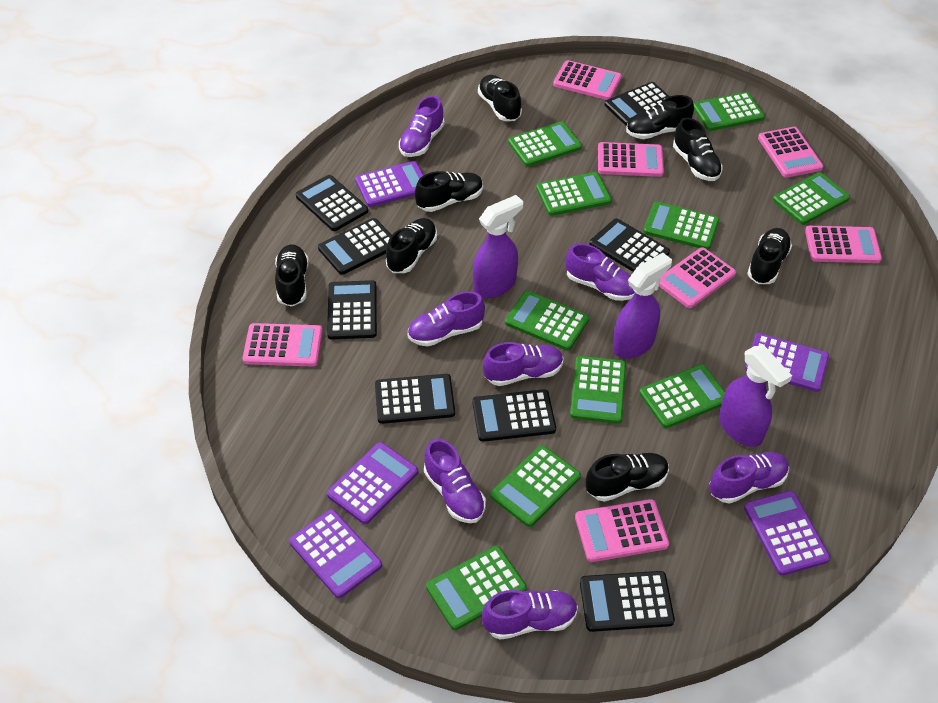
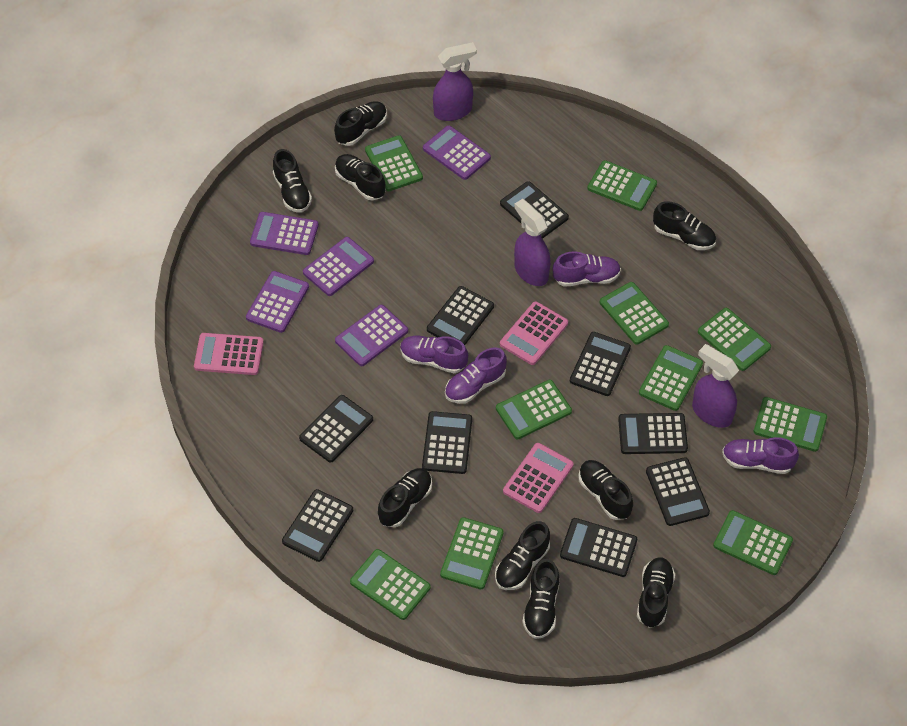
black calculator: 8 -> 9
black shoe: 8 -> 9
pink calculator: 7 -> 3
purple shoe: 7 -> 4

